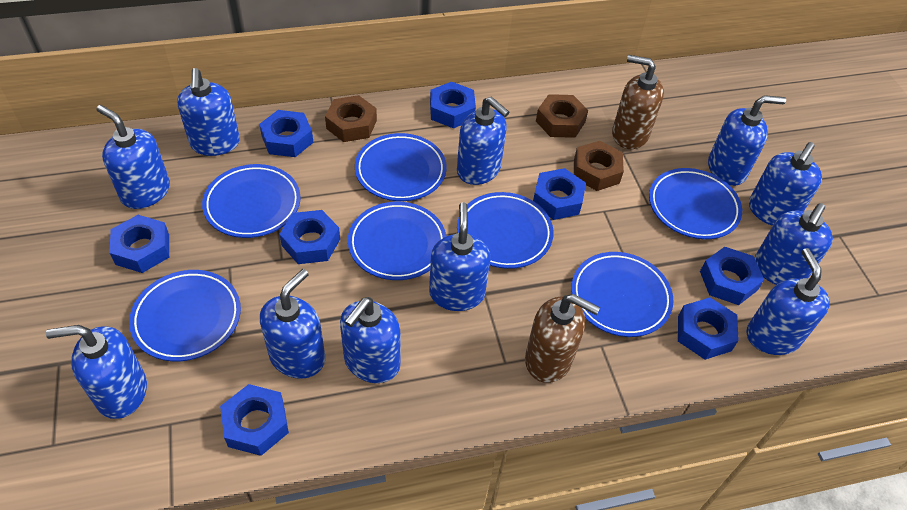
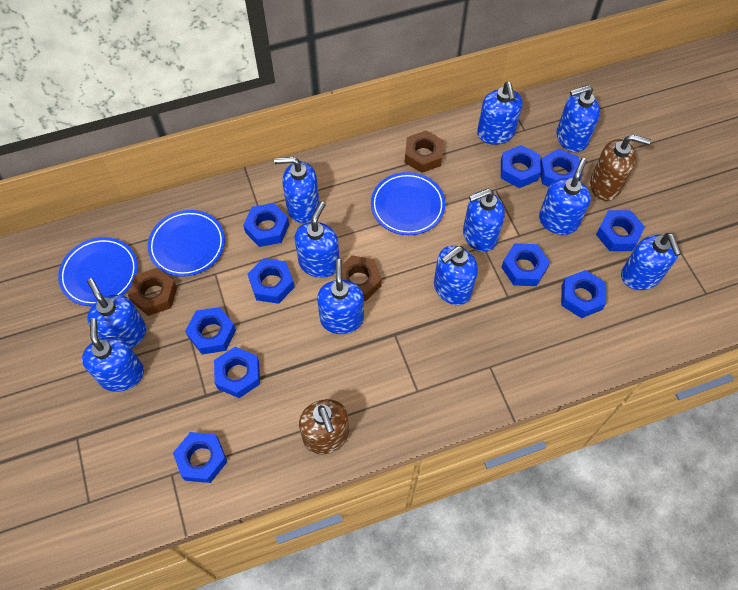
blue nut: 8 -> 10
blue plate: 7 -> 3

